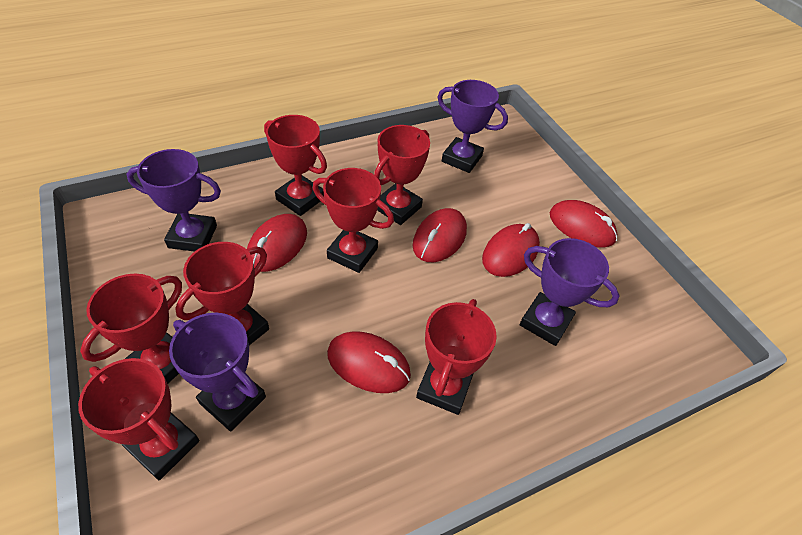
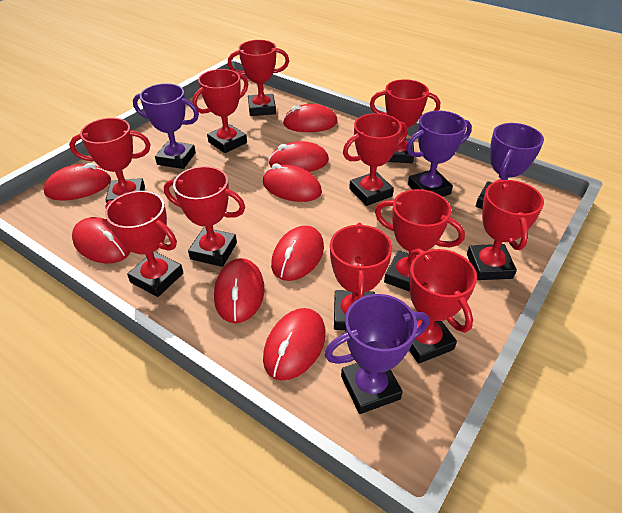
red mouse: 5 -> 8
red trophy: 7 -> 11

